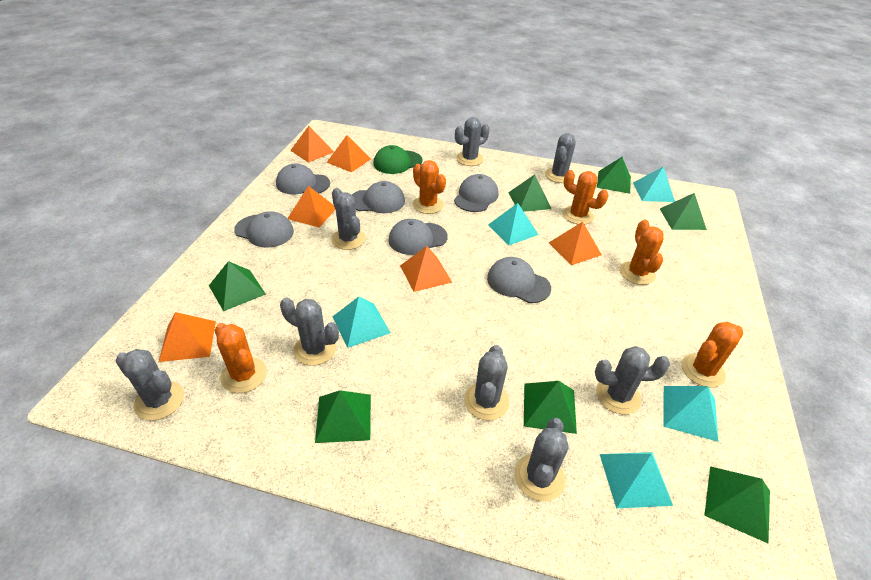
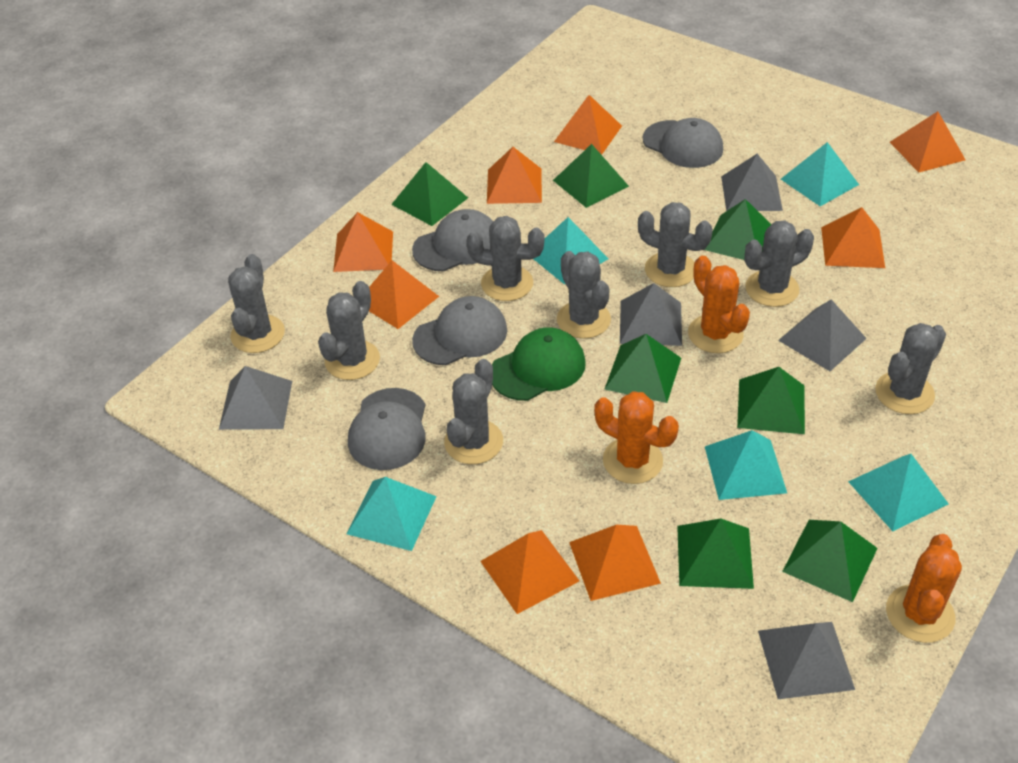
grey cap: 6 -> 4
grey pyramid: 0 -> 5
orange cactus: 5 -> 3
orange pyramid: 6 -> 8

